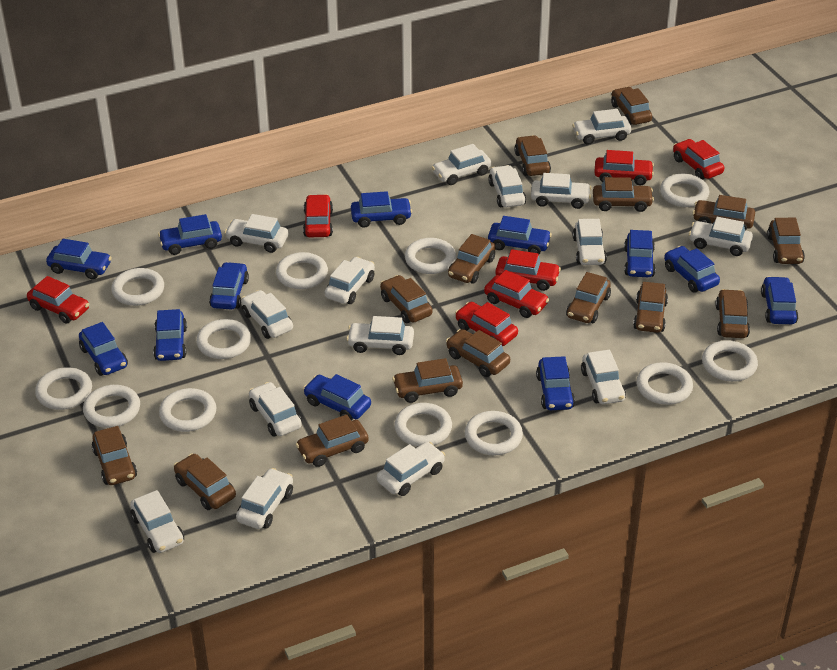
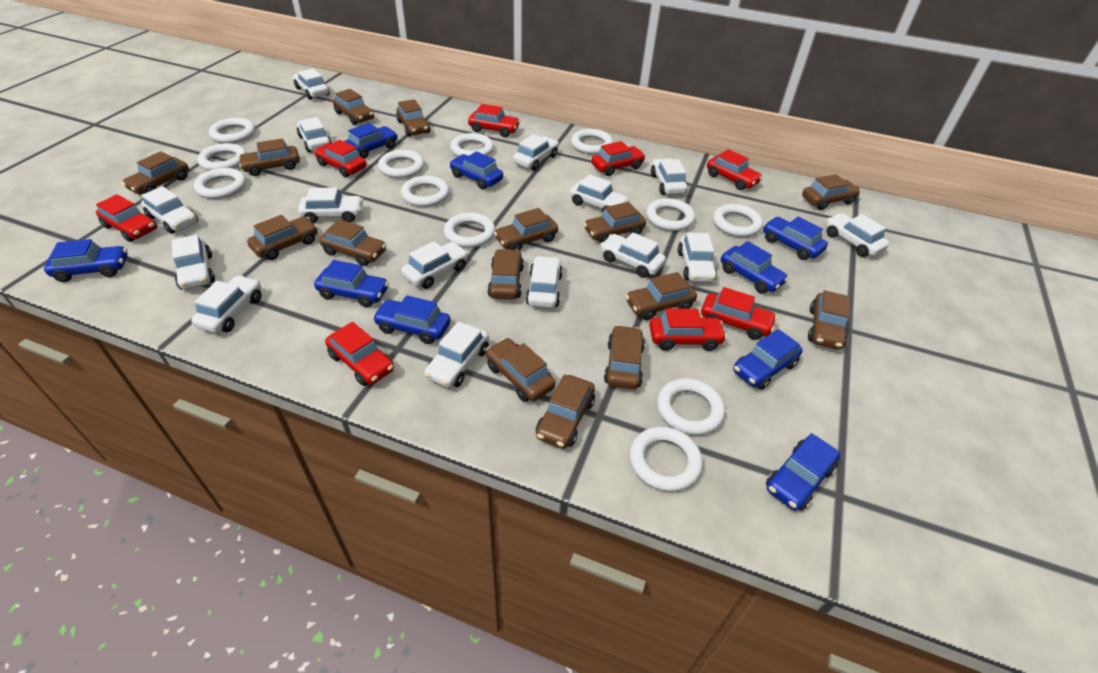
blue car: 12 -> 9
red car: 7 -> 8

